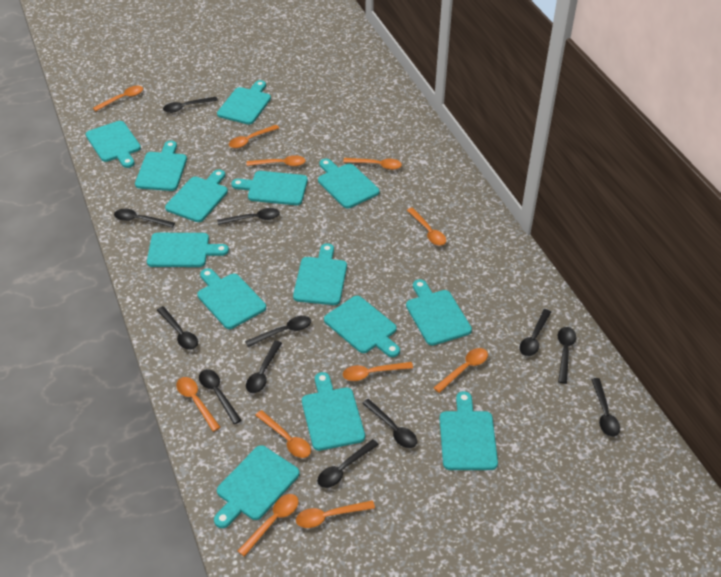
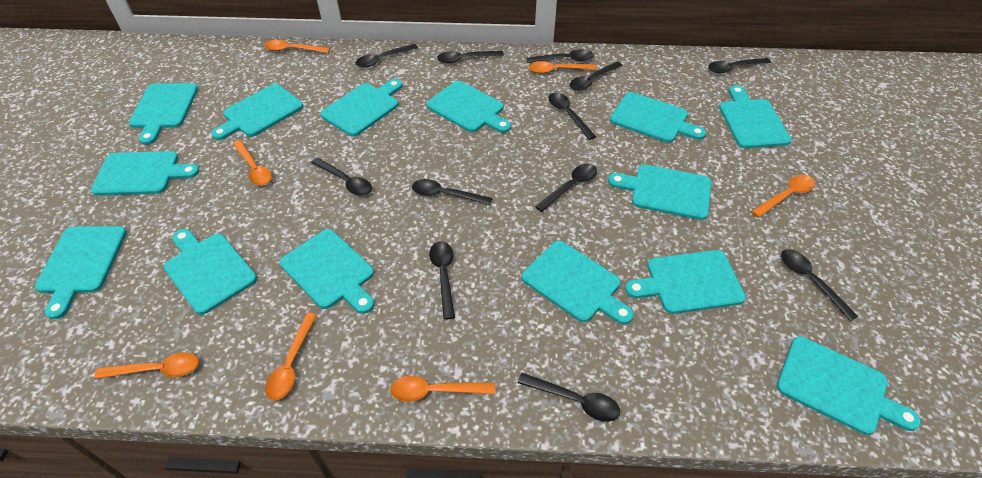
orange spoon: 11 -> 7

